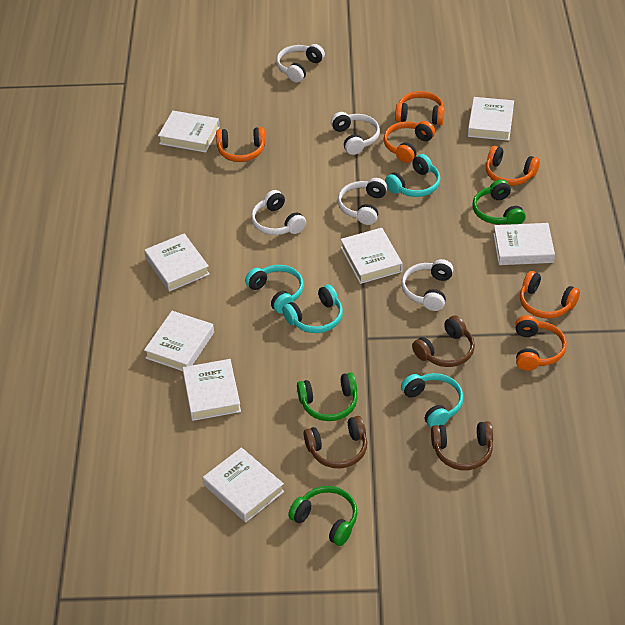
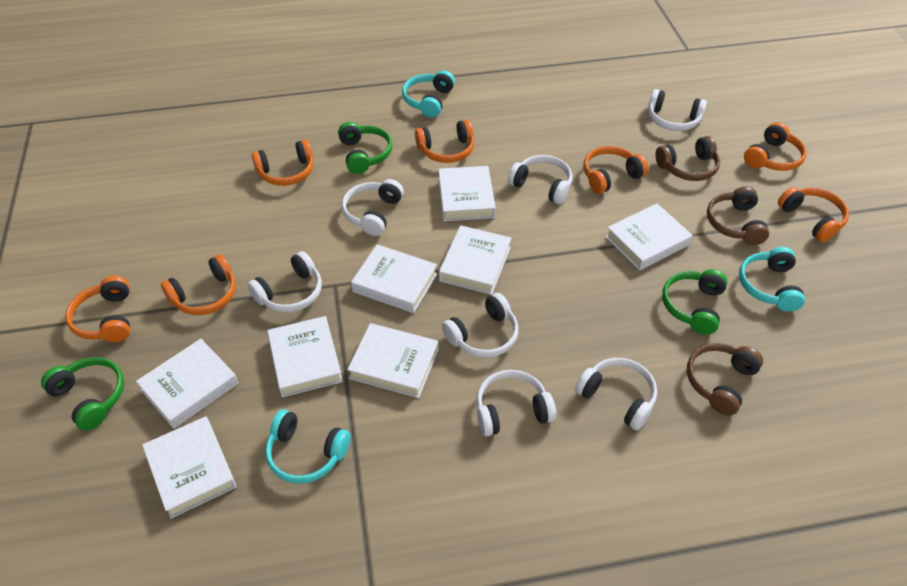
orange headphones: 6 -> 7
turquoise headphones: 4 -> 3
white headphones: 5 -> 7

